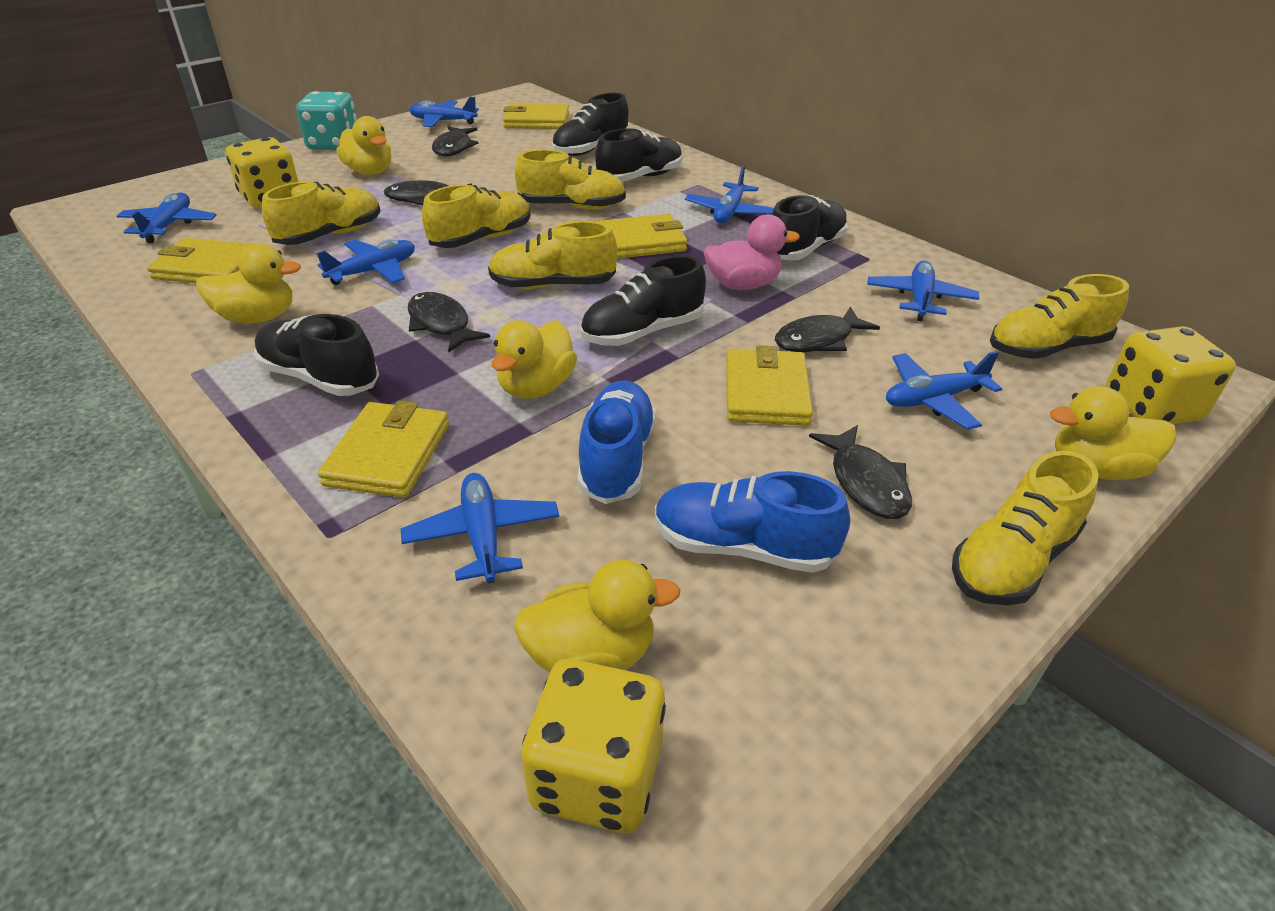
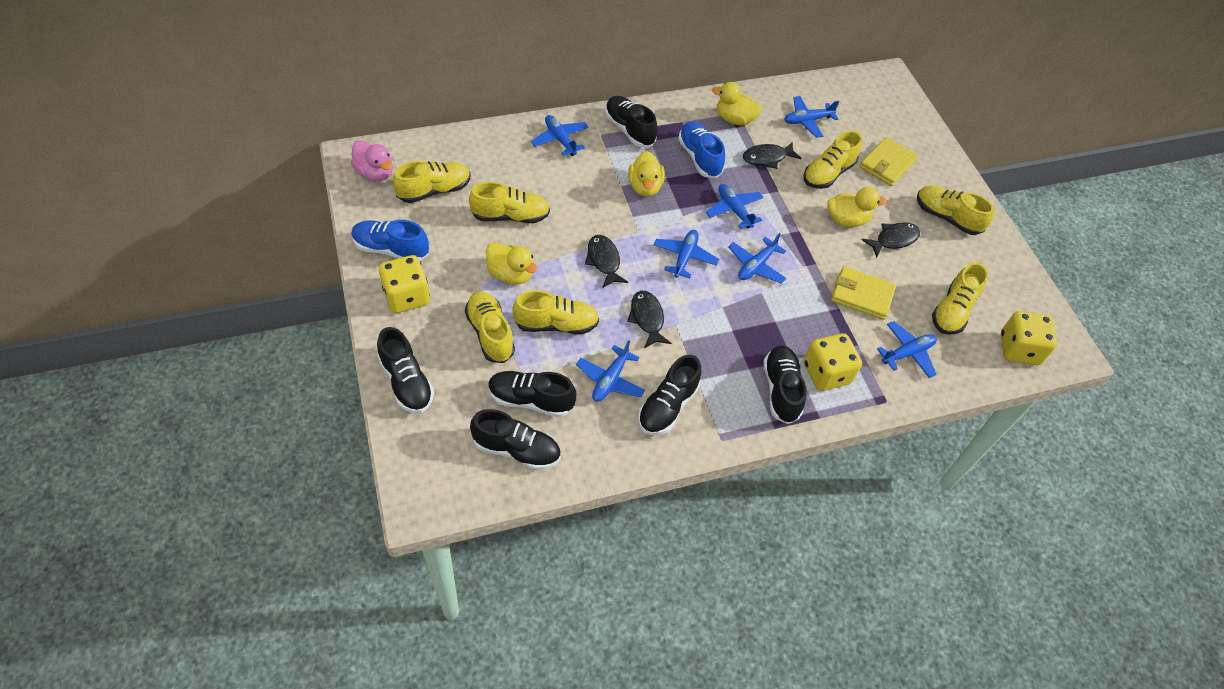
black fish: 5 -> 4
black shoe: 5 -> 6
turquoise dice: 1 -> 0
yellow duck: 5 -> 4
yellow shoe: 6 -> 7
yellow wallet: 5 -> 2

